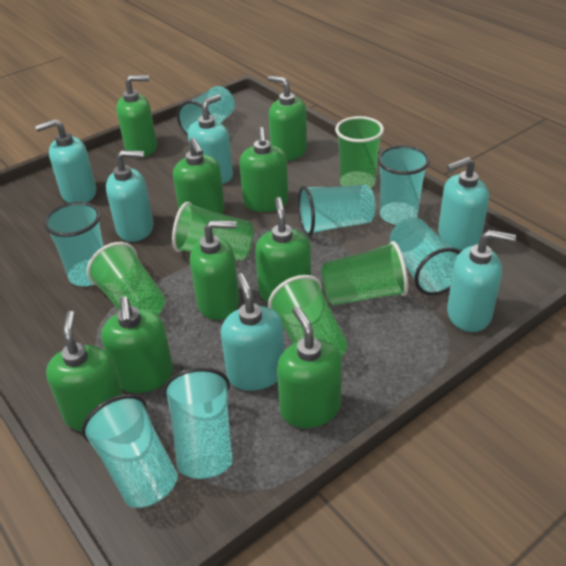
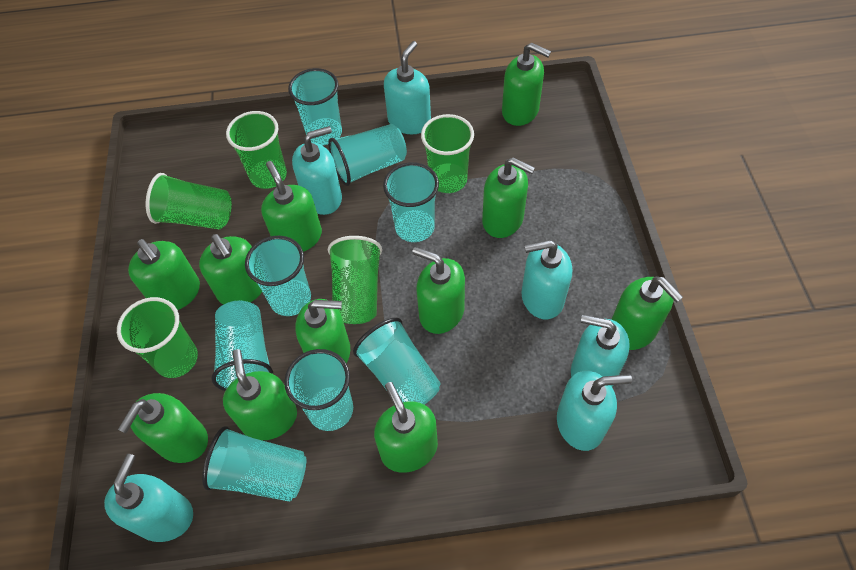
green soap dispenser: 9 -> 11
turquoise cup: 7 -> 8

